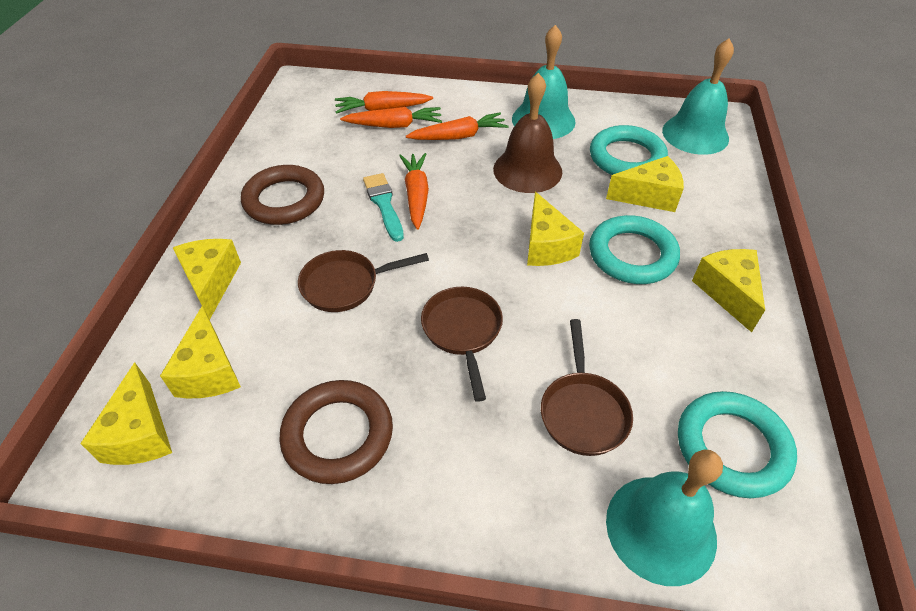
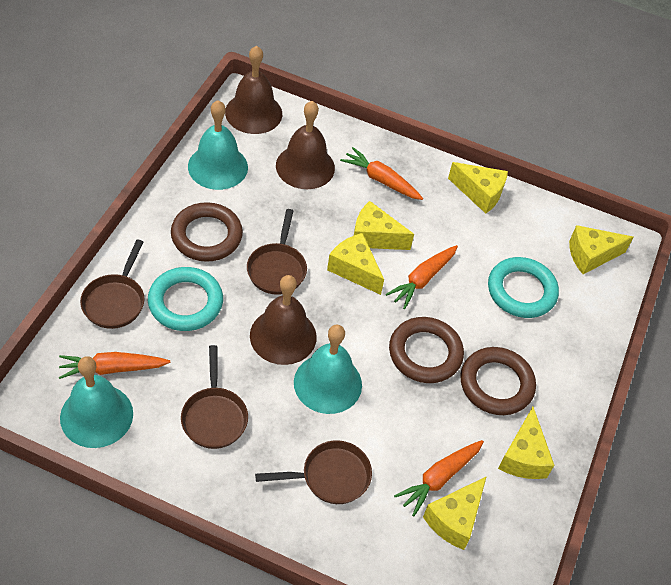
brown bell: 1 -> 3
brown pan: 3 -> 4
brown ring: 2 -> 3
turquoise brush: 1 -> 0
turquoise ring: 3 -> 2

